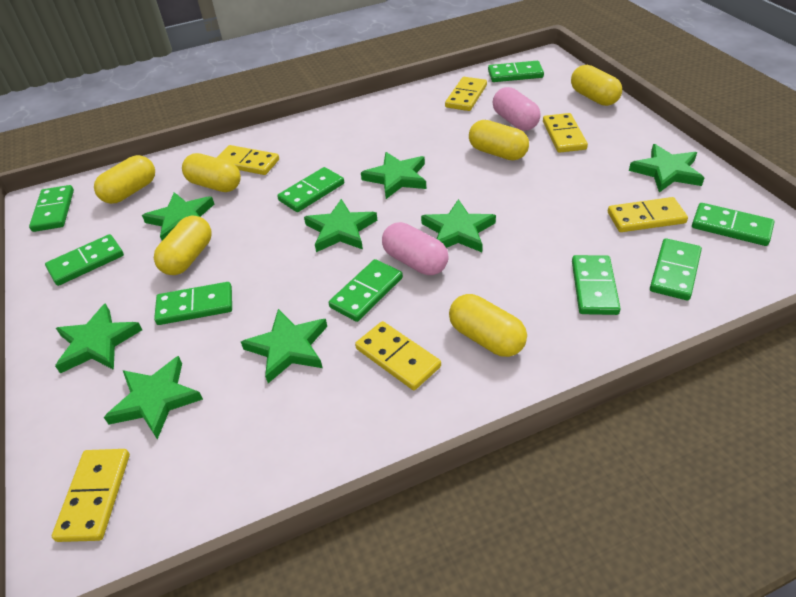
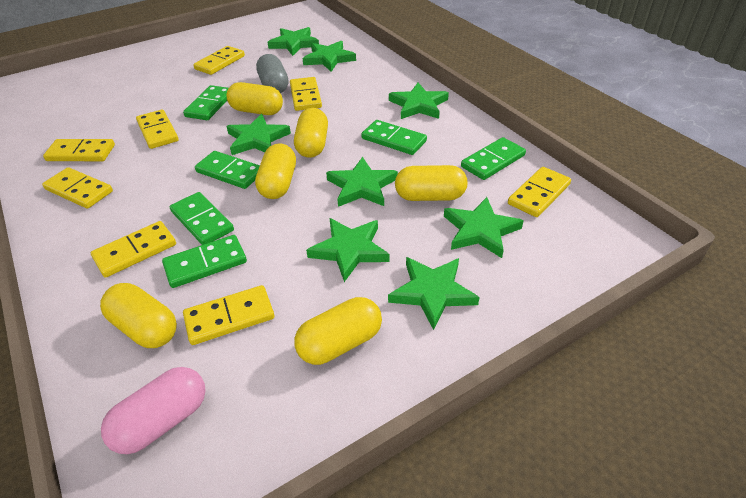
green domino: 9 -> 6
grey capsule: 0 -> 1
pink capsule: 2 -> 1
yellow domino: 6 -> 8

